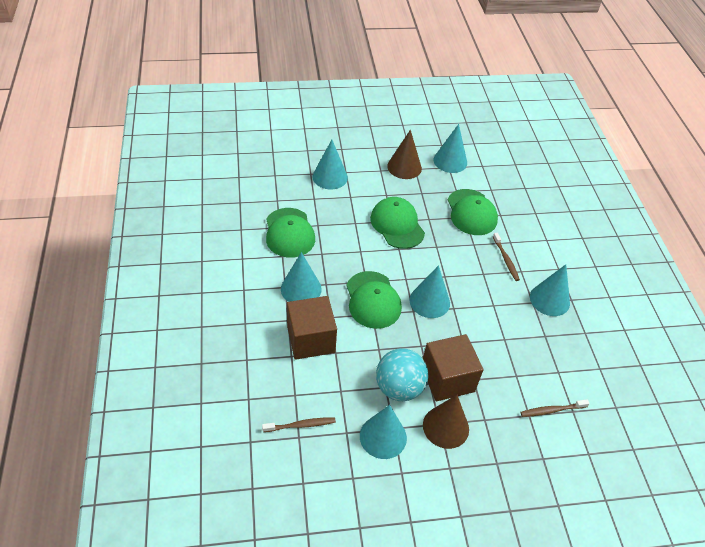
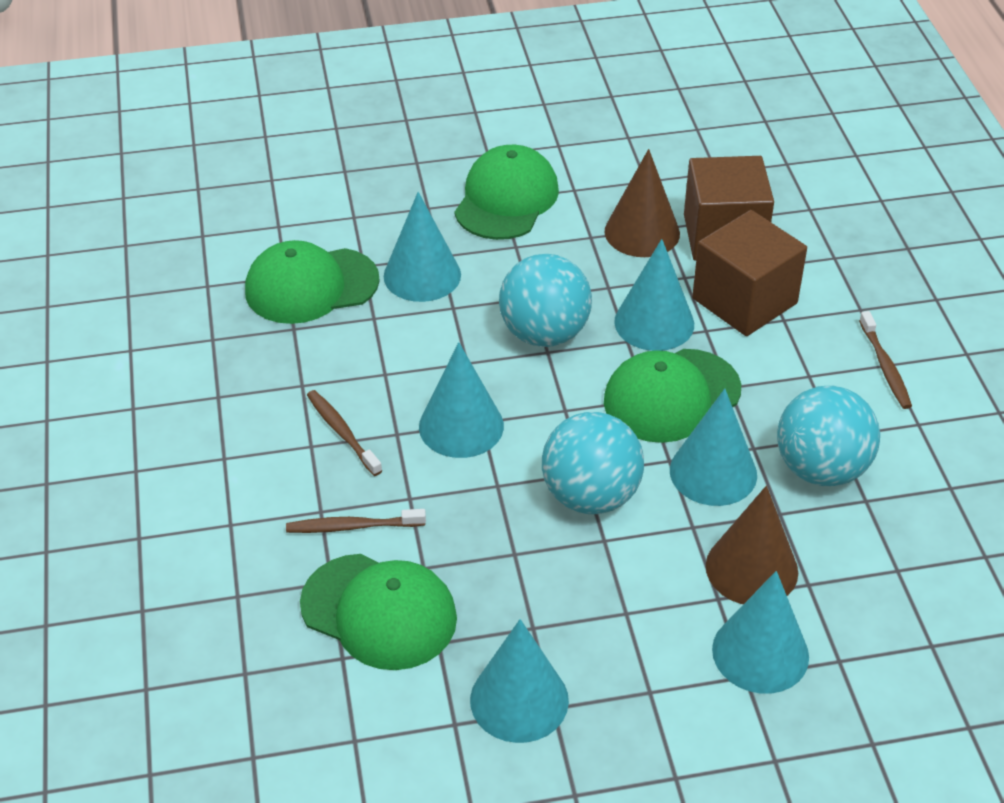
turquoise ball: 1 -> 3

